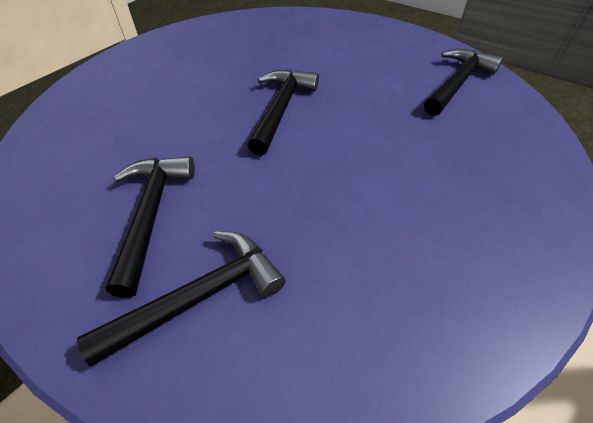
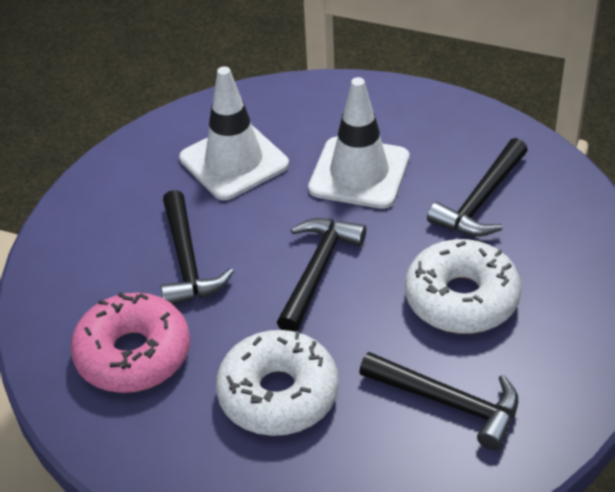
pink donut: 0 -> 1
white donut: 0 -> 2
white traffic cone: 0 -> 2

